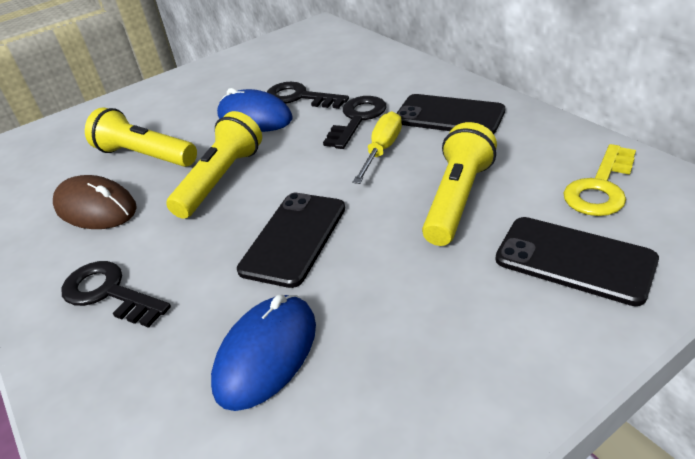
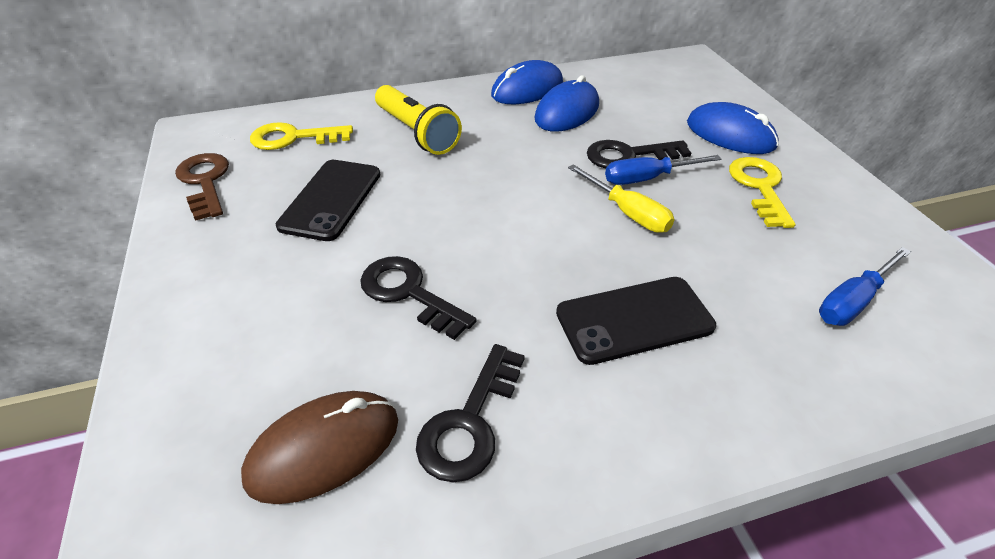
black phone: 3 -> 2
blue mouse: 2 -> 3
blue screwdriver: 0 -> 2
brown key: 0 -> 1
yellow flashlight: 3 -> 1
yellow key: 1 -> 2

